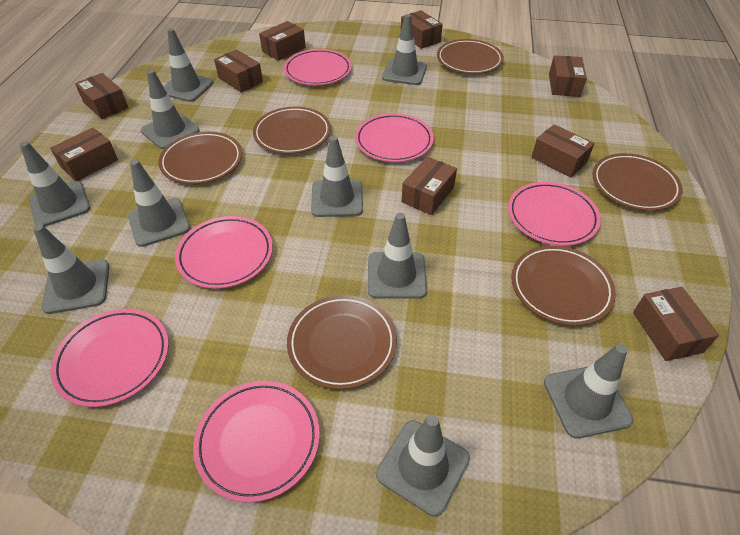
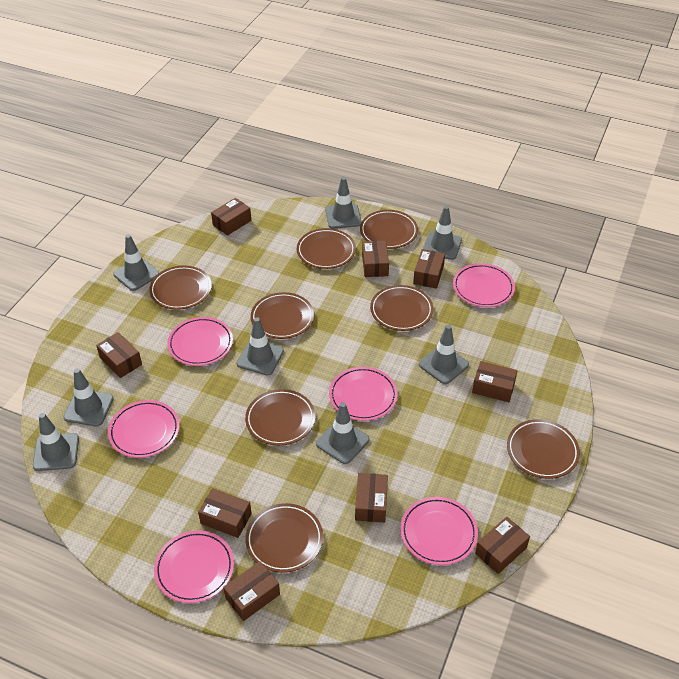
brown plate: 6 -> 8
grey traffic cone: 10 -> 8

